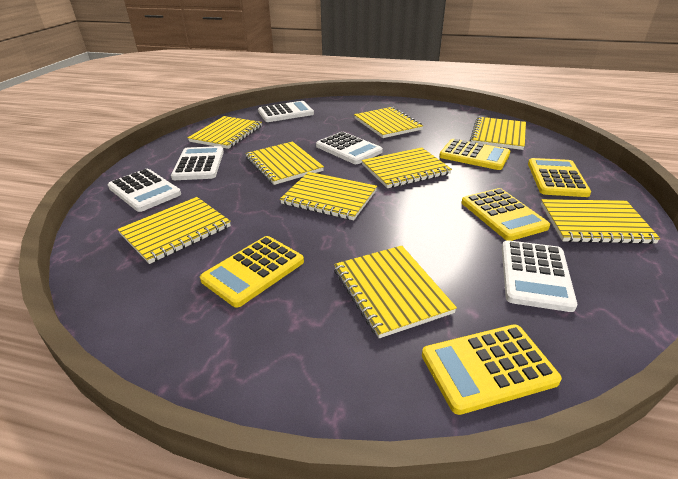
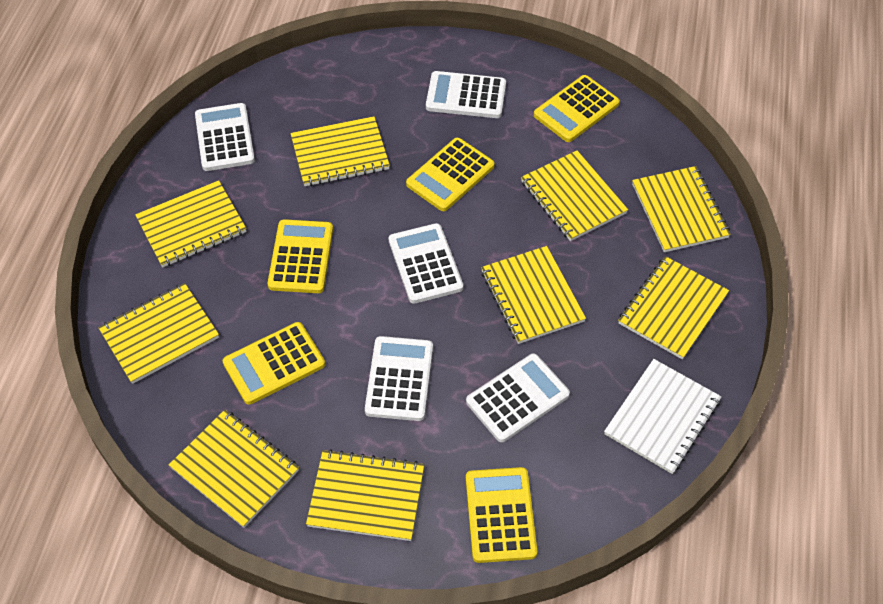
white notebook: 0 -> 1

